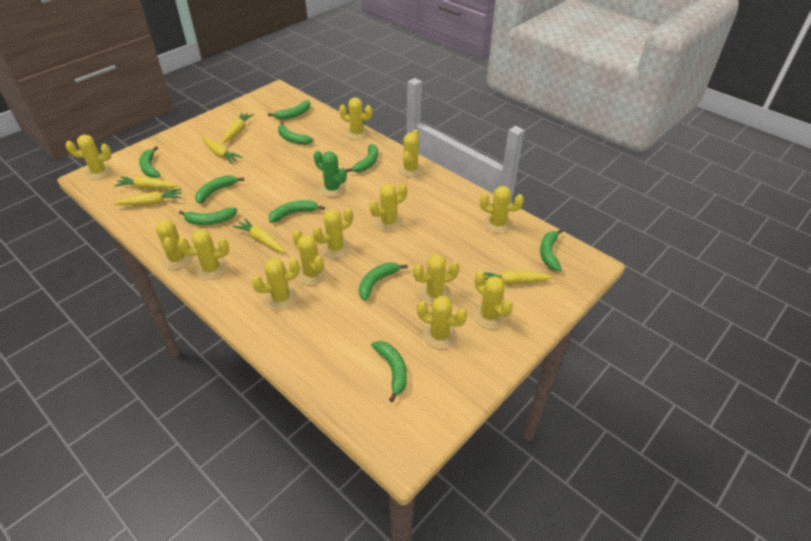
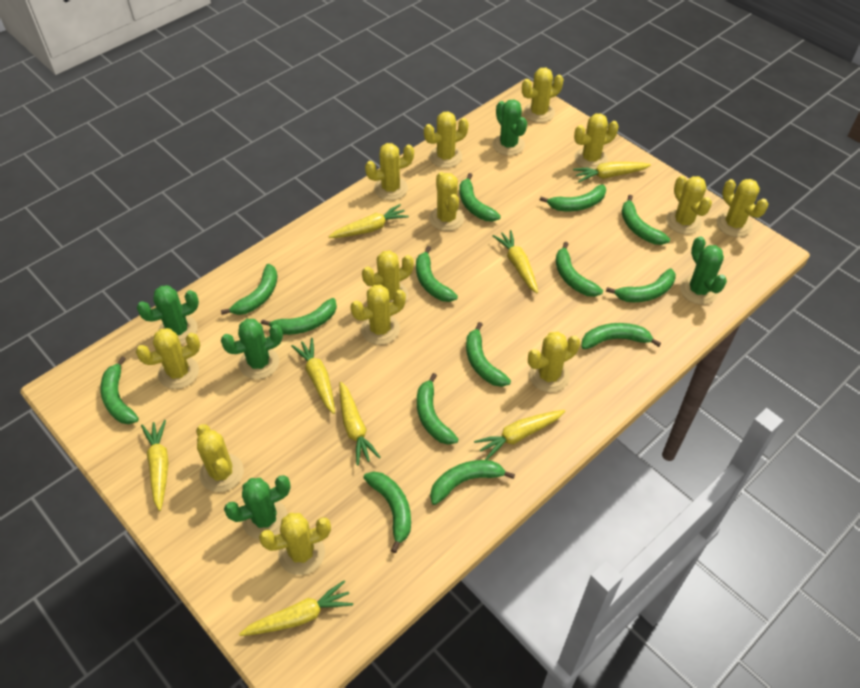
green banana: 10 -> 14
green cactus: 1 -> 5
yellow carrot: 6 -> 8

